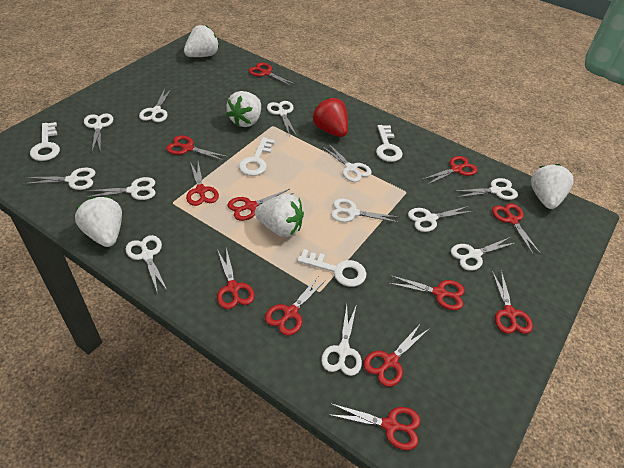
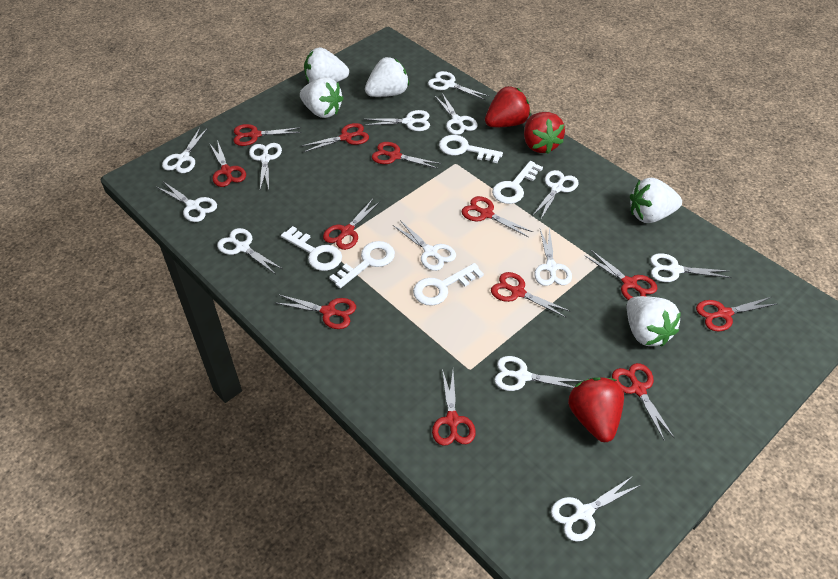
red strawberry: 1 -> 3
white key: 4 -> 5
white scissors: 12 -> 13

